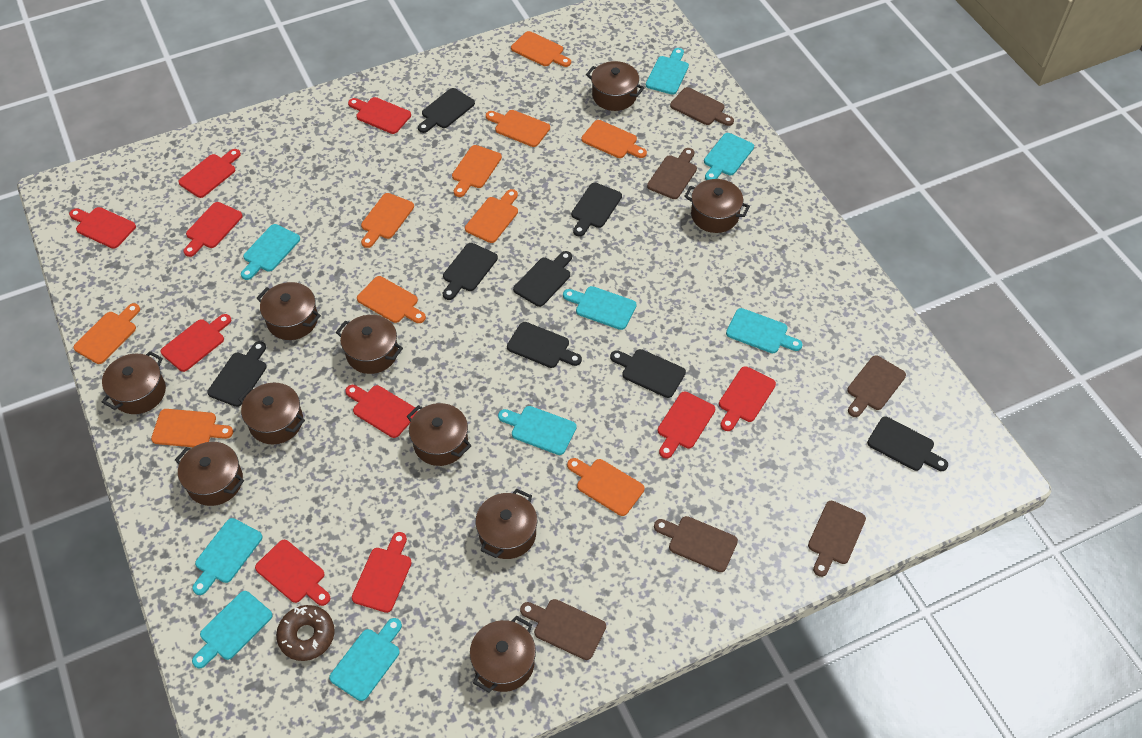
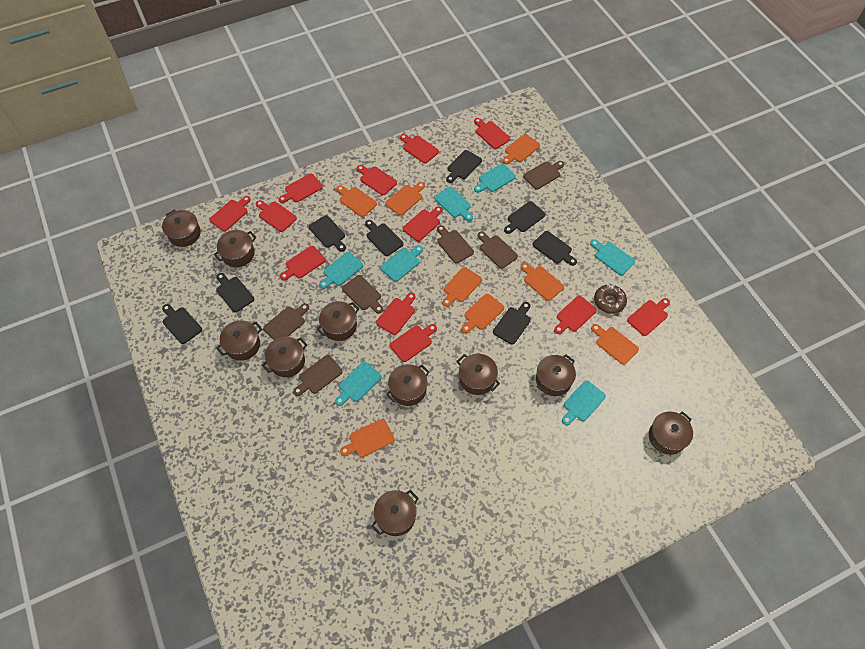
orange cutting board: 10 -> 8
red cutting board: 10 -> 12
turquoise cutting board: 9 -> 7

